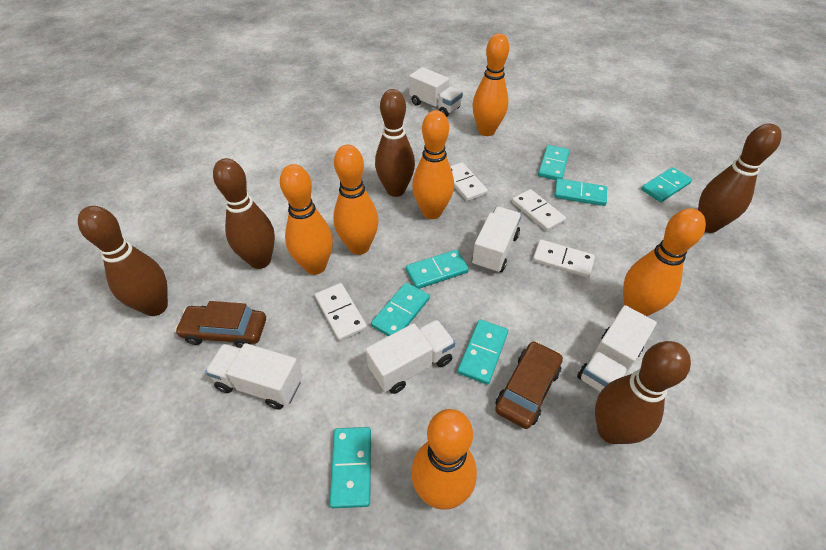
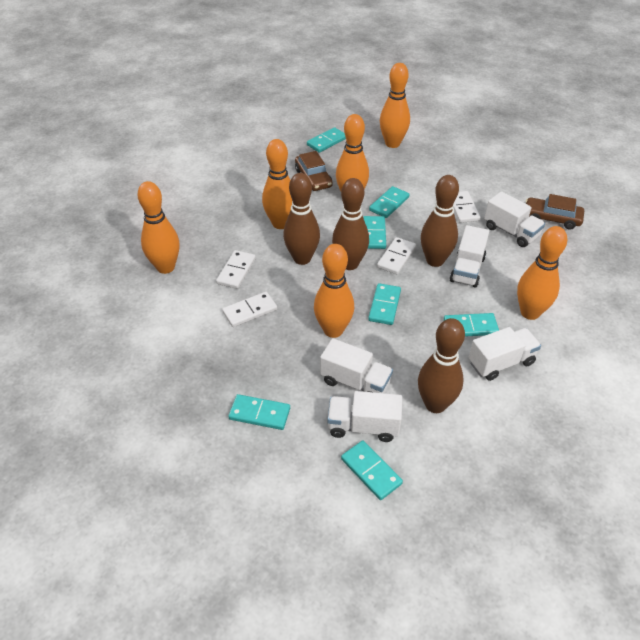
brown bowling pin: 5 -> 4

